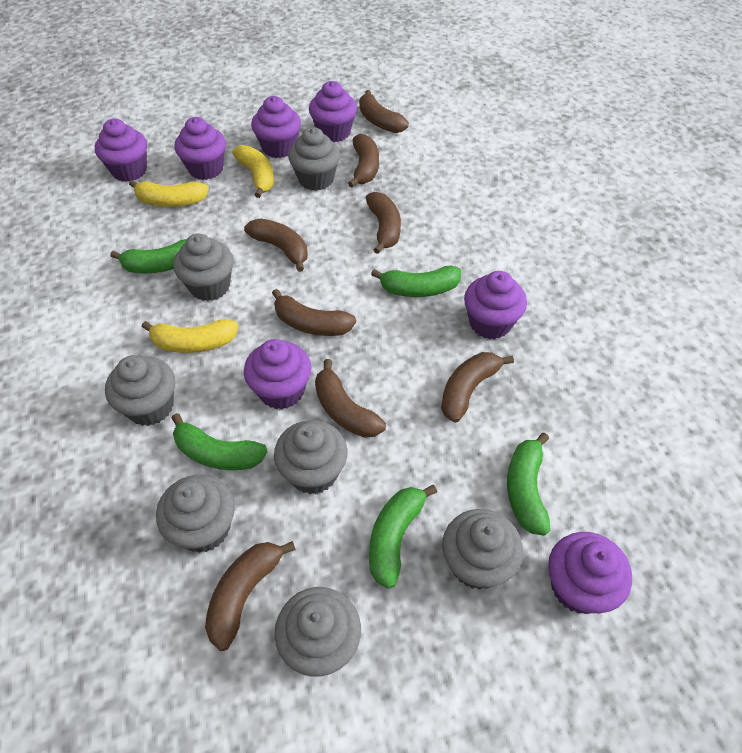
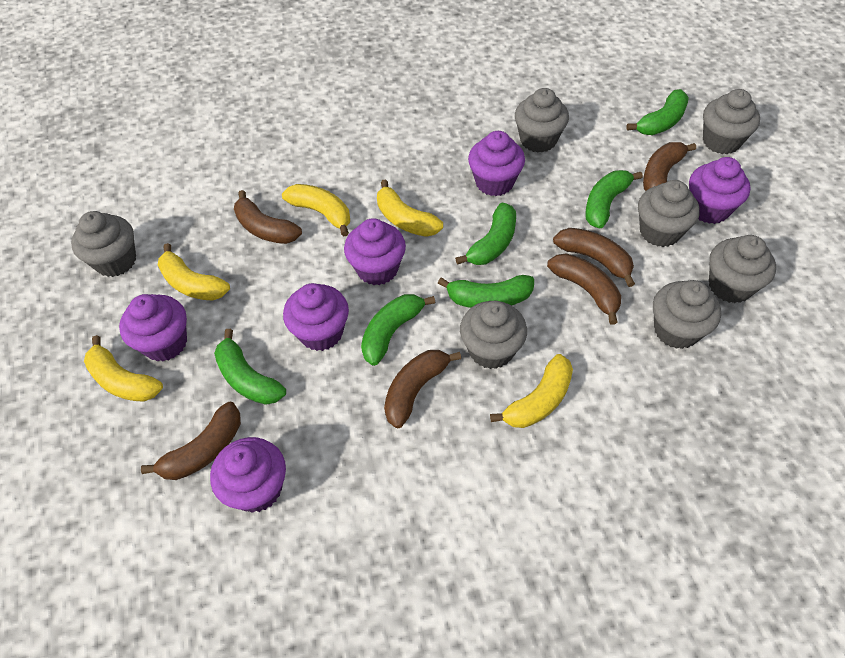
brown banana: 8 -> 6
green banana: 5 -> 6
purple cupcake: 7 -> 6
yellow banana: 3 -> 5

